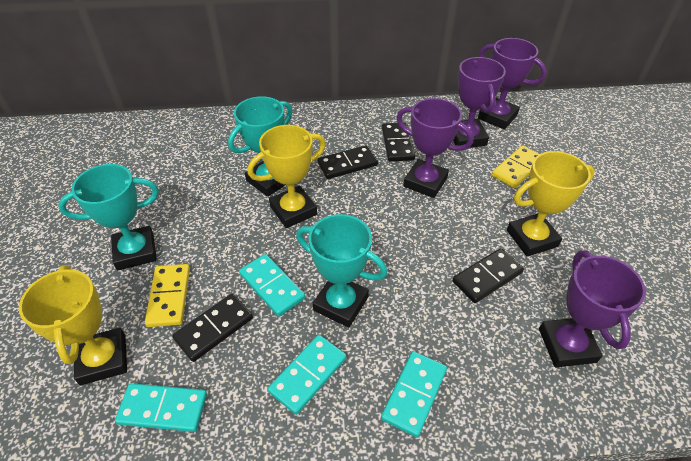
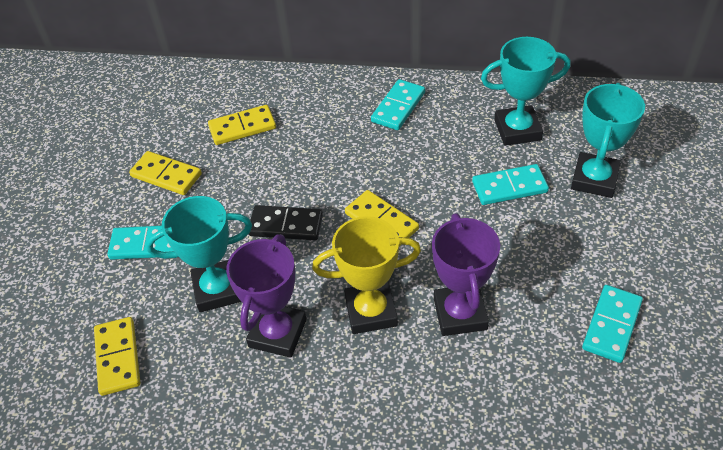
black domino: 4 -> 1
purple trophy: 4 -> 2
yellow domino: 2 -> 4
yellow trophy: 3 -> 1

